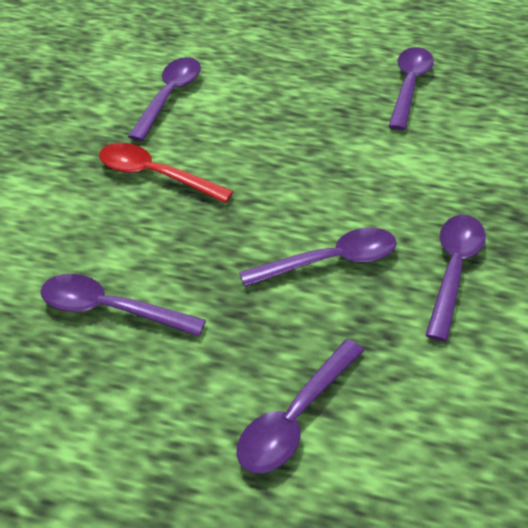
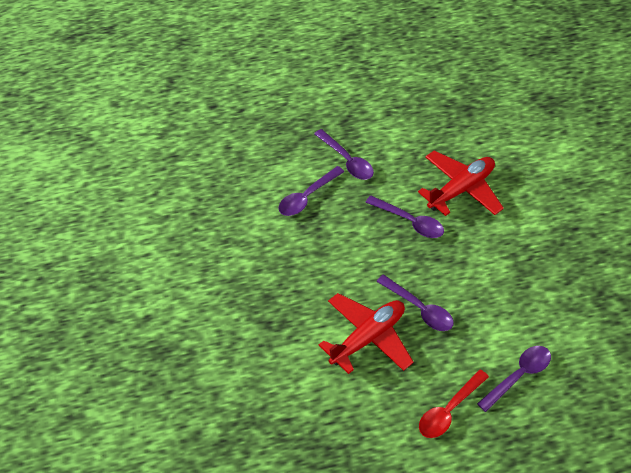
purple spoon: 6 -> 5
red plane: 0 -> 2

